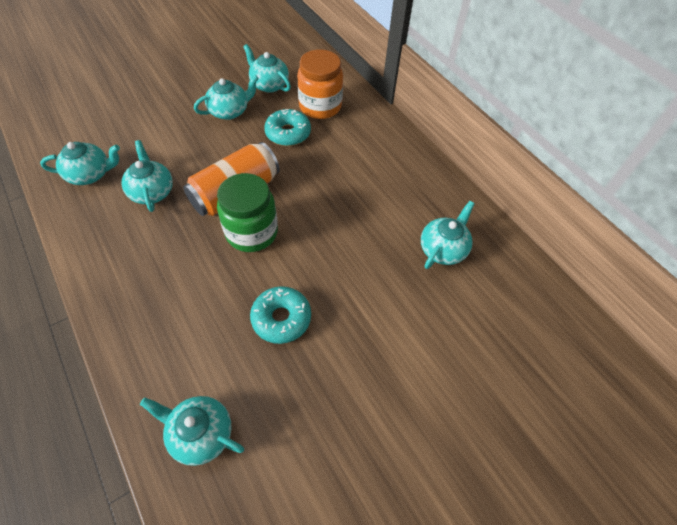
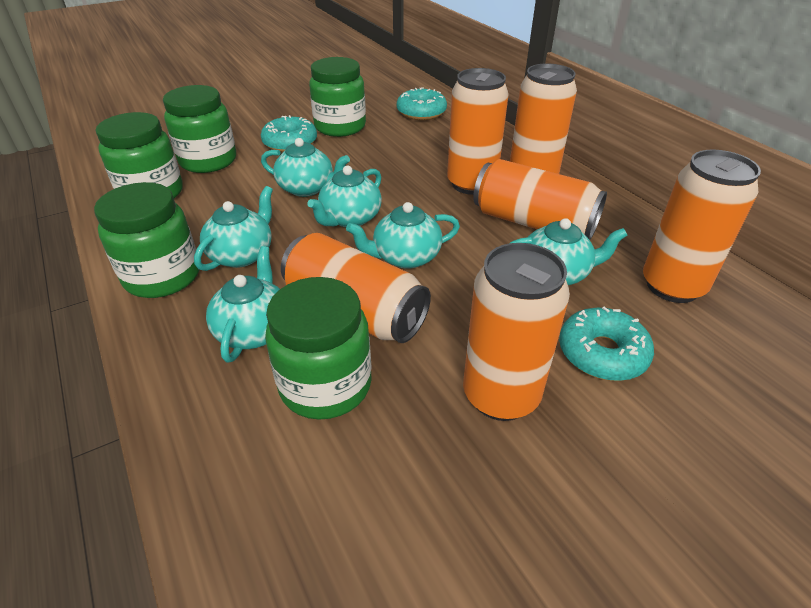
green jar: 1 -> 5
orange can: 1 -> 6
orange jar: 1 -> 0
turquoise donut: 2 -> 3

